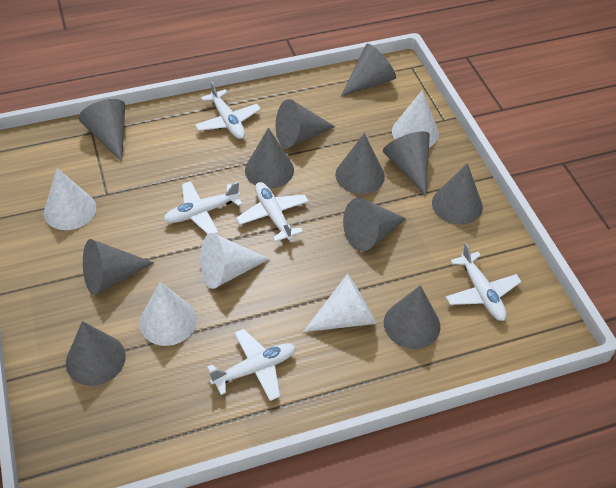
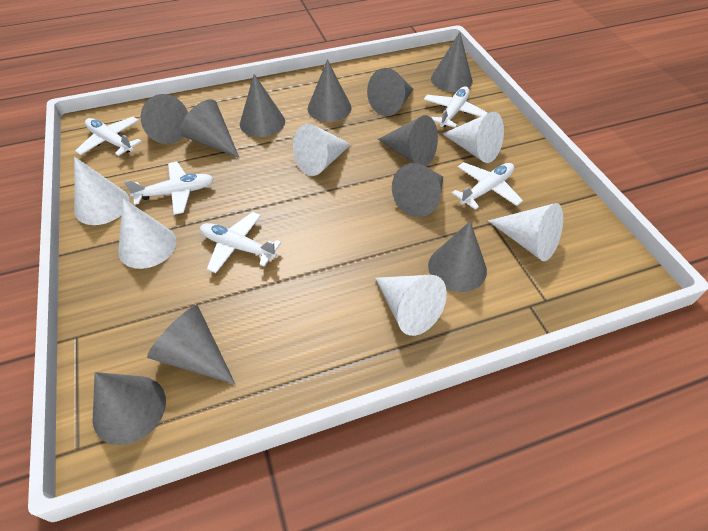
white cone: 5 -> 6

